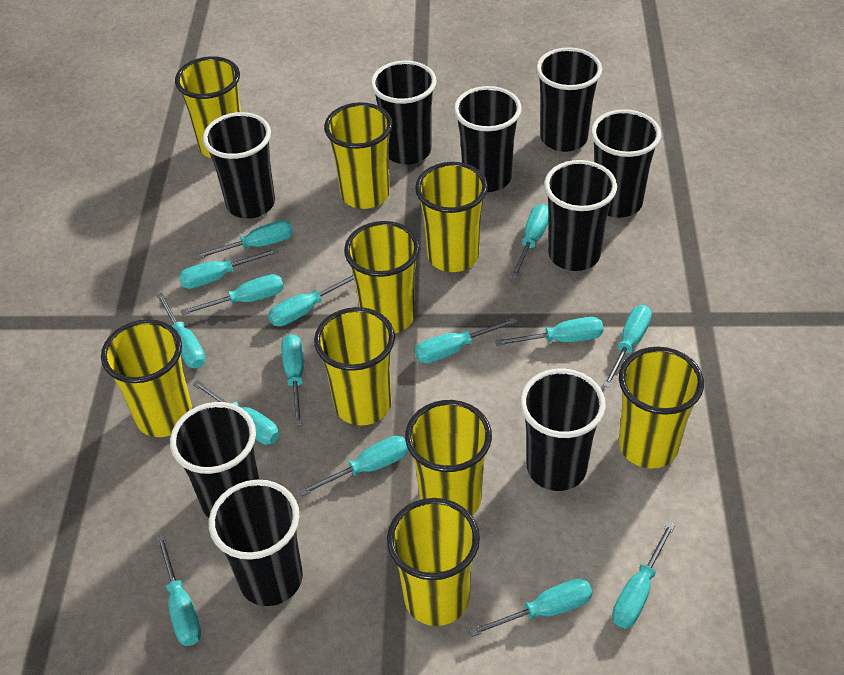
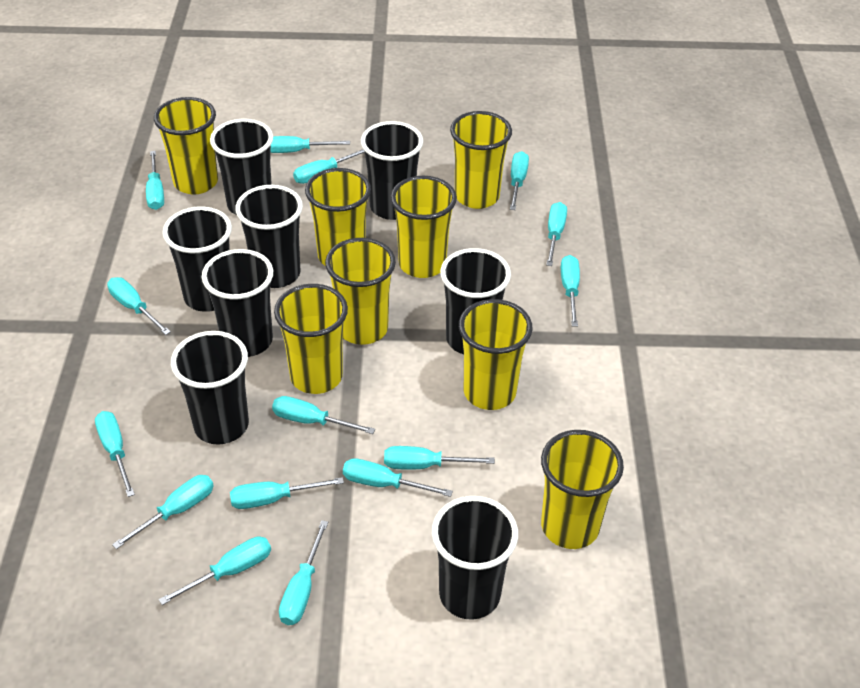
black cup: 9 -> 8
yellow cup: 9 -> 8

